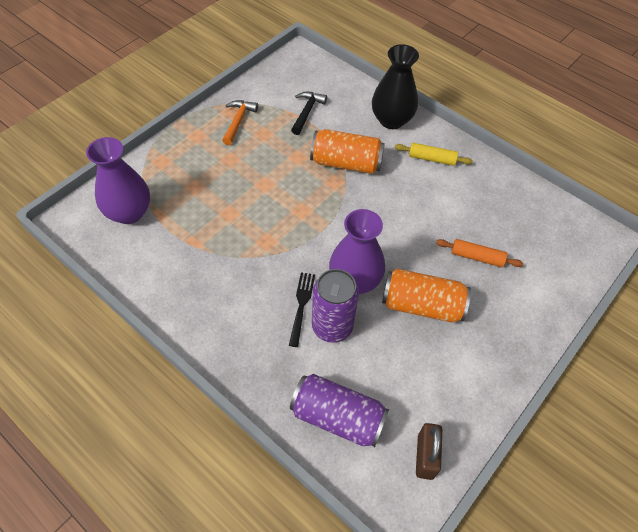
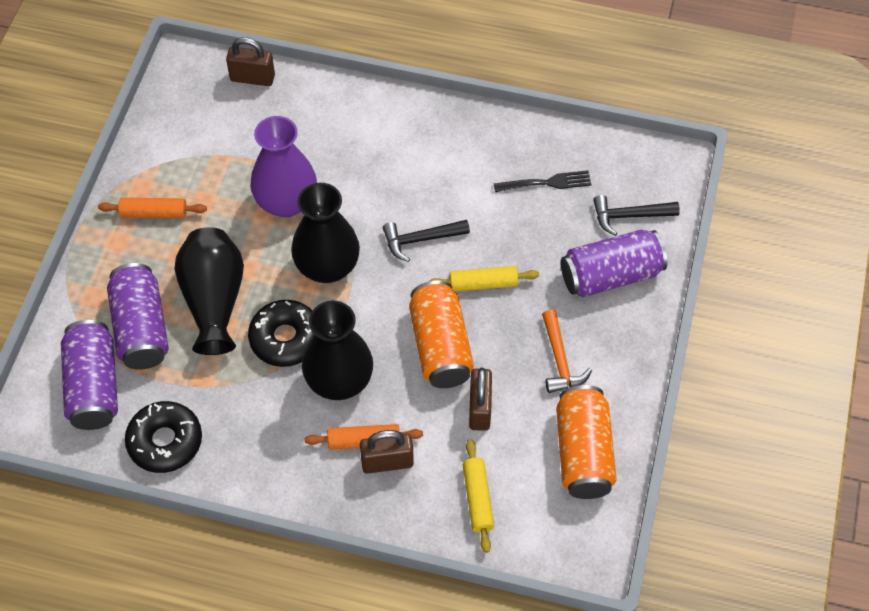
black donut: 0 -> 2
black hammer: 1 -> 2
black vase: 1 -> 3
brown padlock: 1 -> 3
orange rolling pin: 1 -> 2
purple can: 2 -> 3
purple vase: 2 -> 1
yellow rolling pin: 1 -> 2

